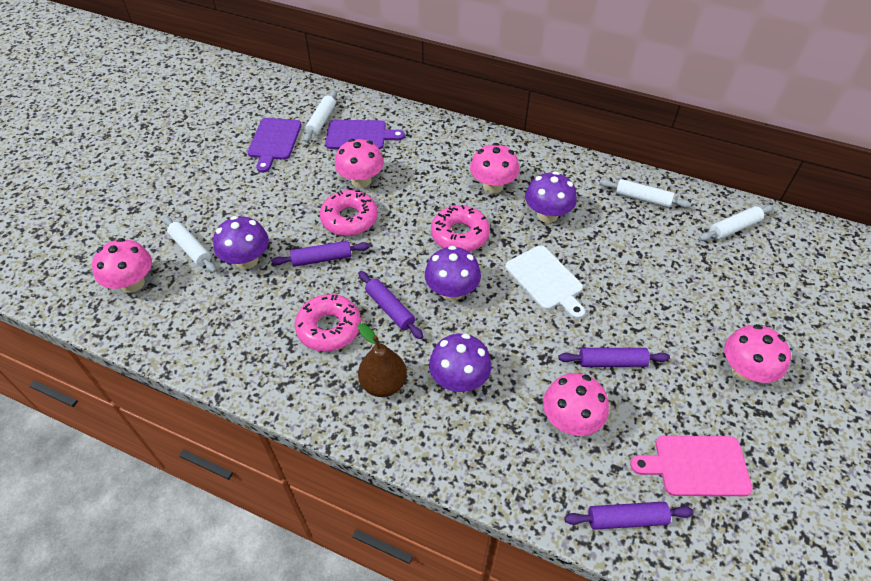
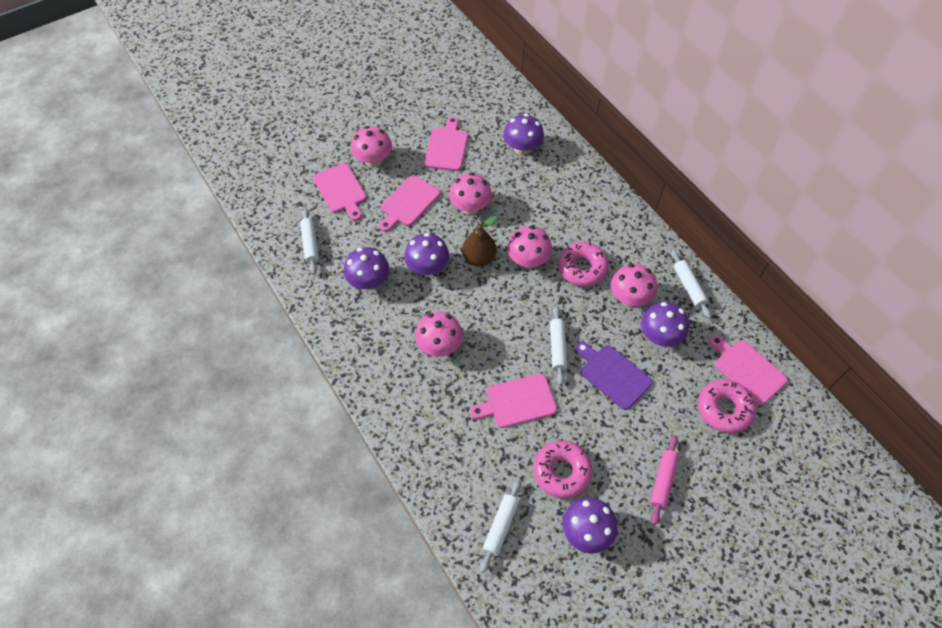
pink cutting board: 1 -> 5
pink rolling pin: 0 -> 1
purple cutting board: 2 -> 1
purple mushroom: 4 -> 5
purple rolling pin: 4 -> 0
white cutting board: 1 -> 0

